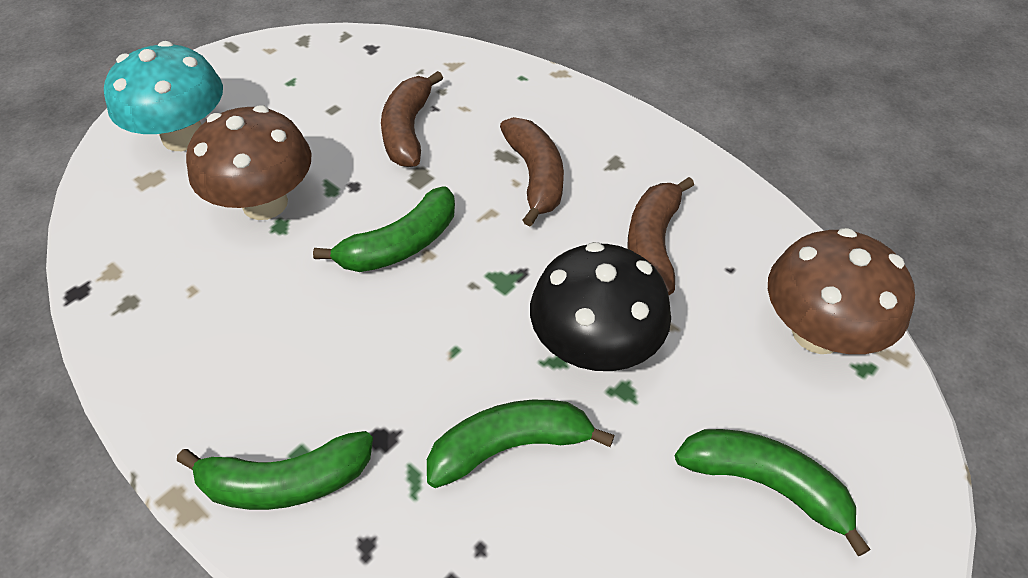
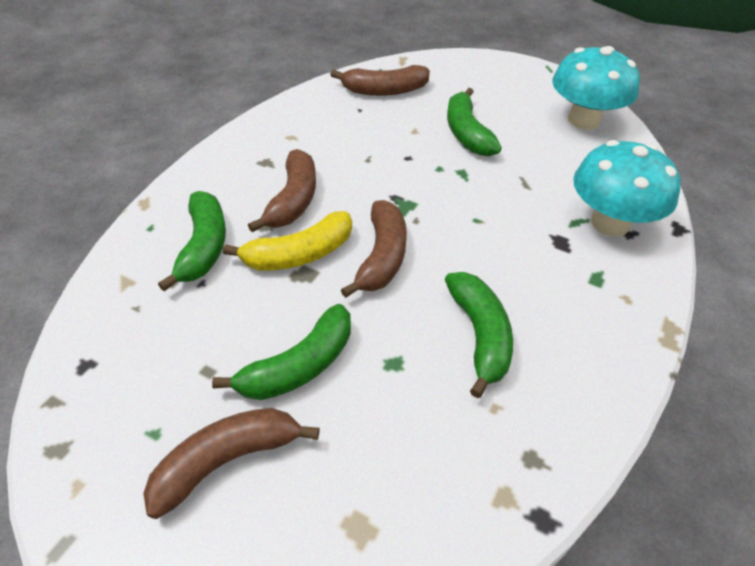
black mushroom: 1 -> 0
brown banana: 3 -> 4
brown mushroom: 2 -> 0
turquoise mushroom: 1 -> 2
yellow banana: 0 -> 1

